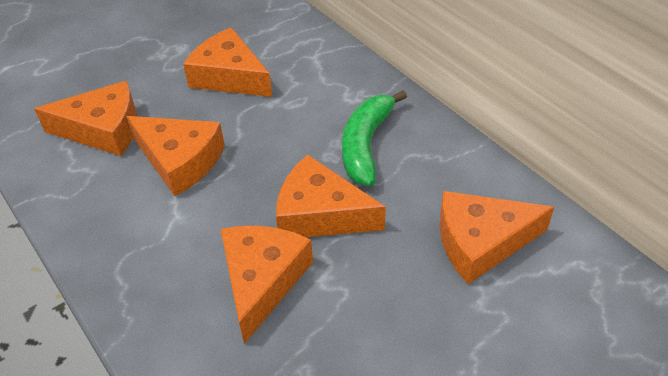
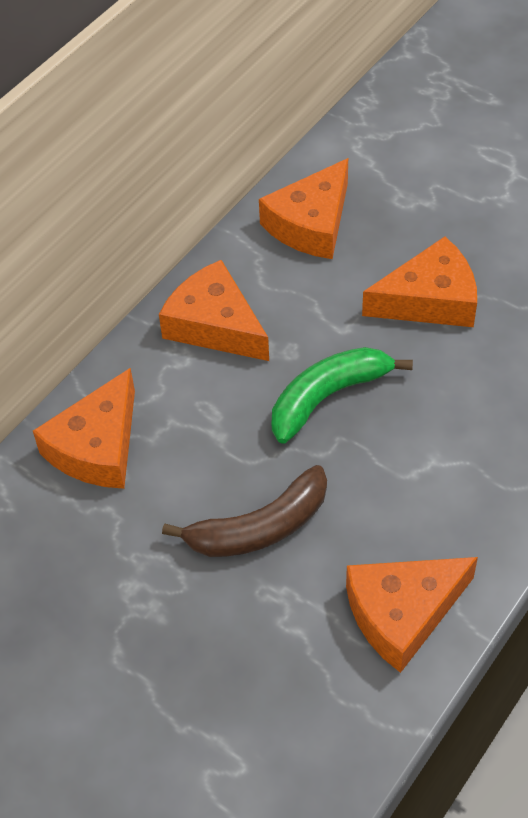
brown banana: 0 -> 1
orange cheese: 6 -> 5

